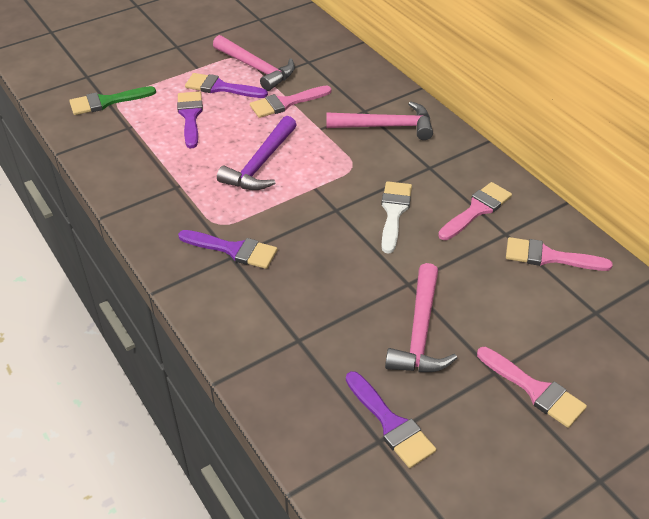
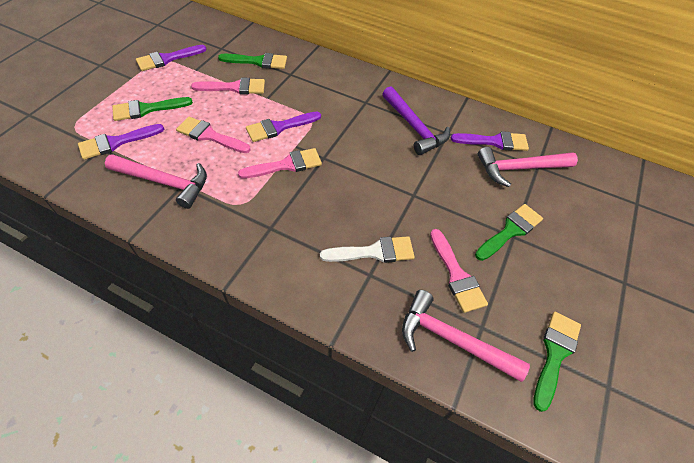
green brush: 1 -> 4

